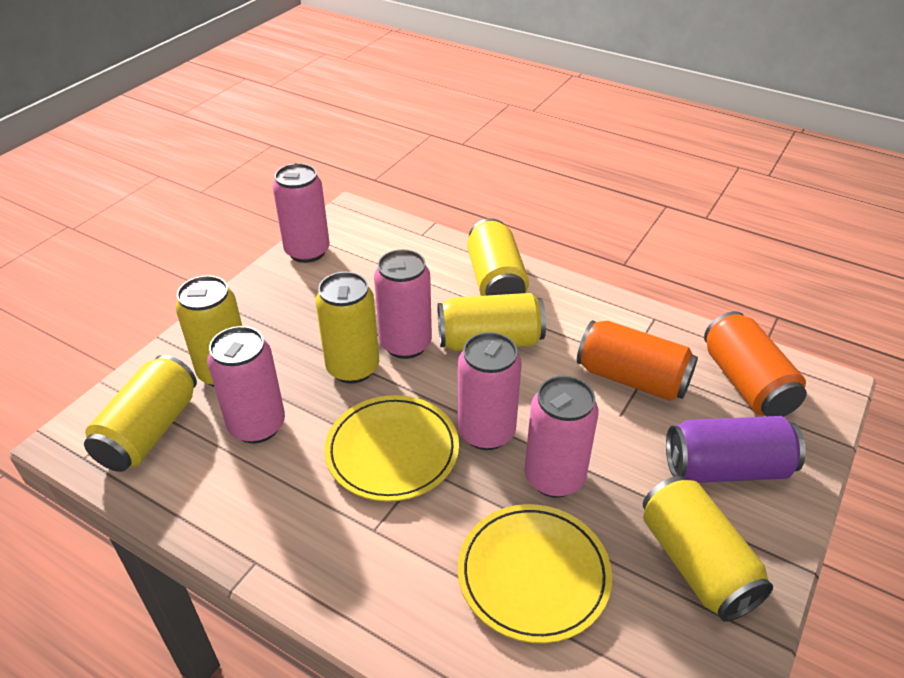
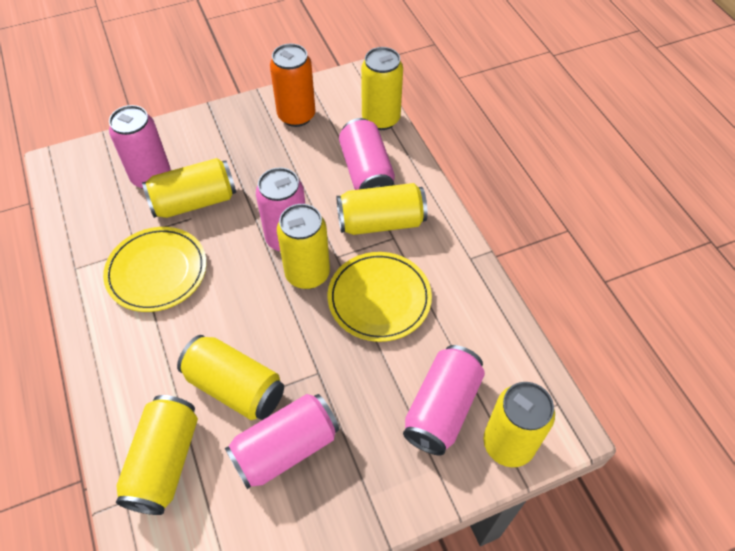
orange can: 2 -> 1
purple can: 1 -> 0
yellow can: 6 -> 7

